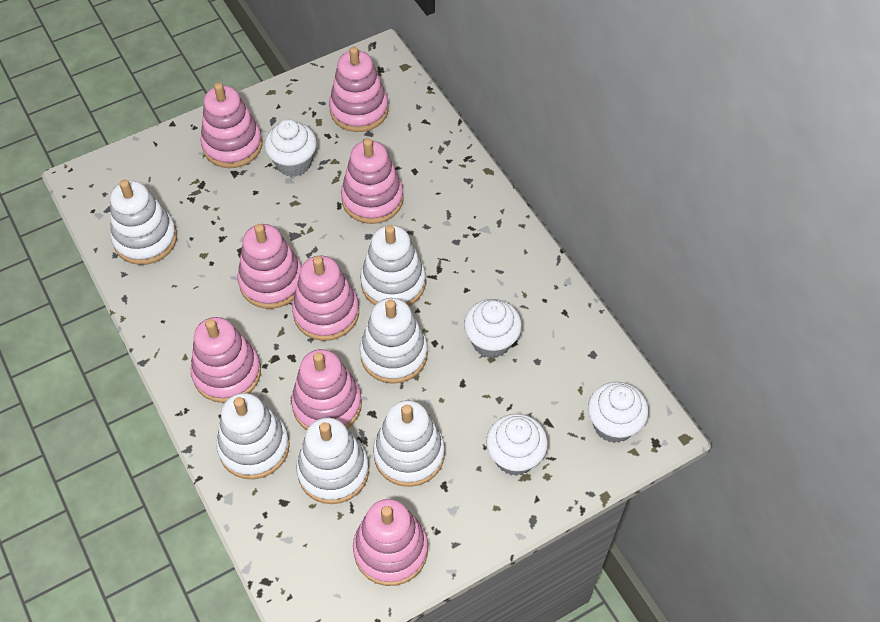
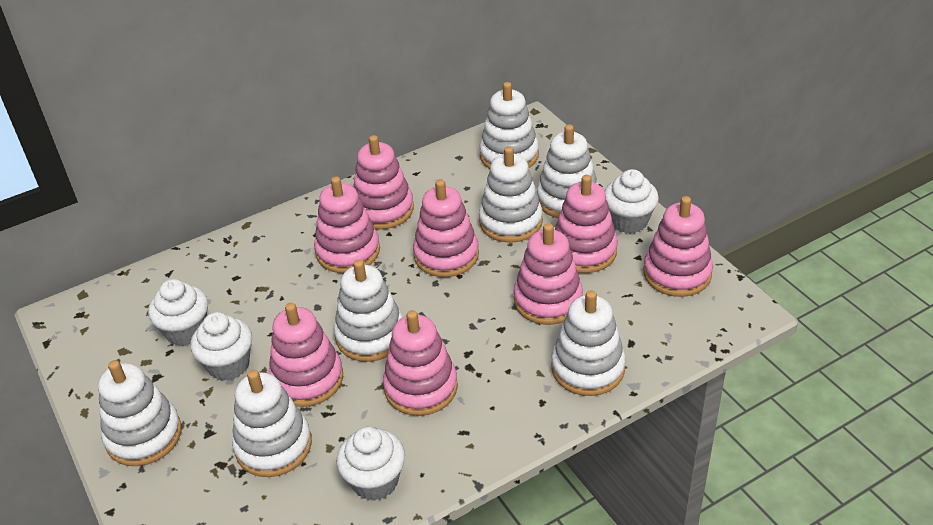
white stacking toy: 6 -> 7

